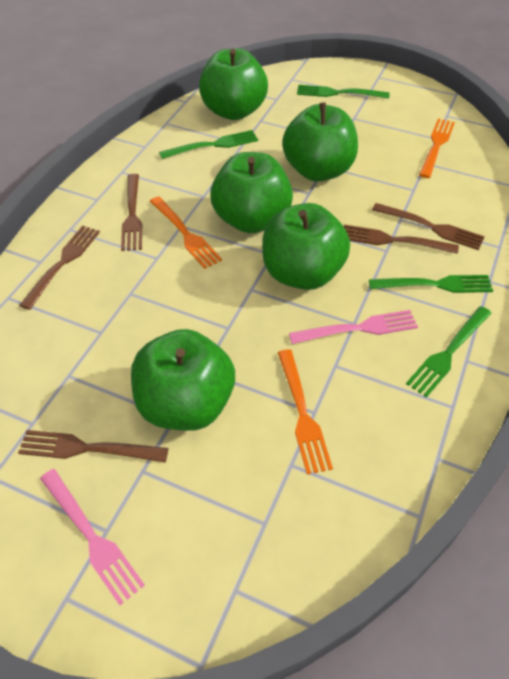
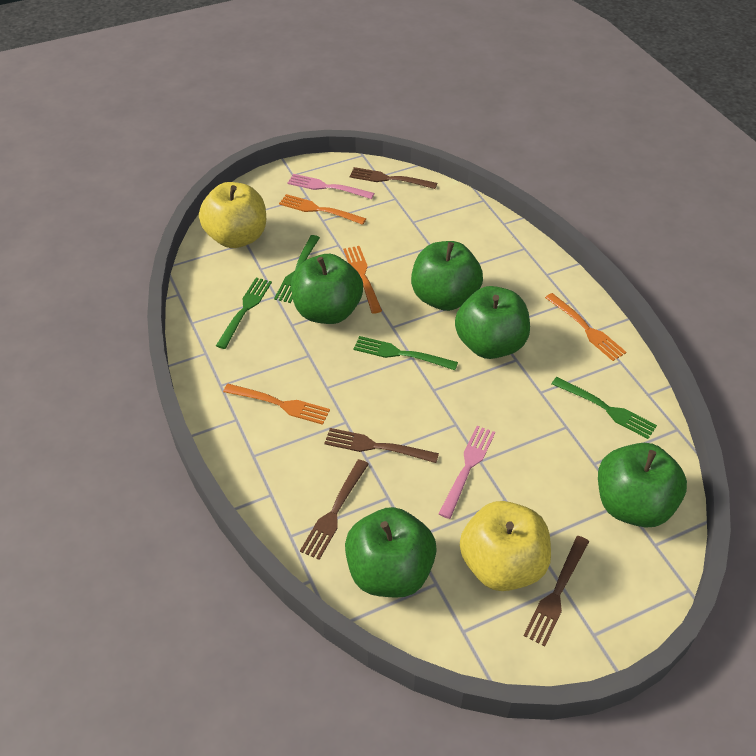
brown fork: 5 -> 4
orange fork: 3 -> 4
yellow apple: 0 -> 2

